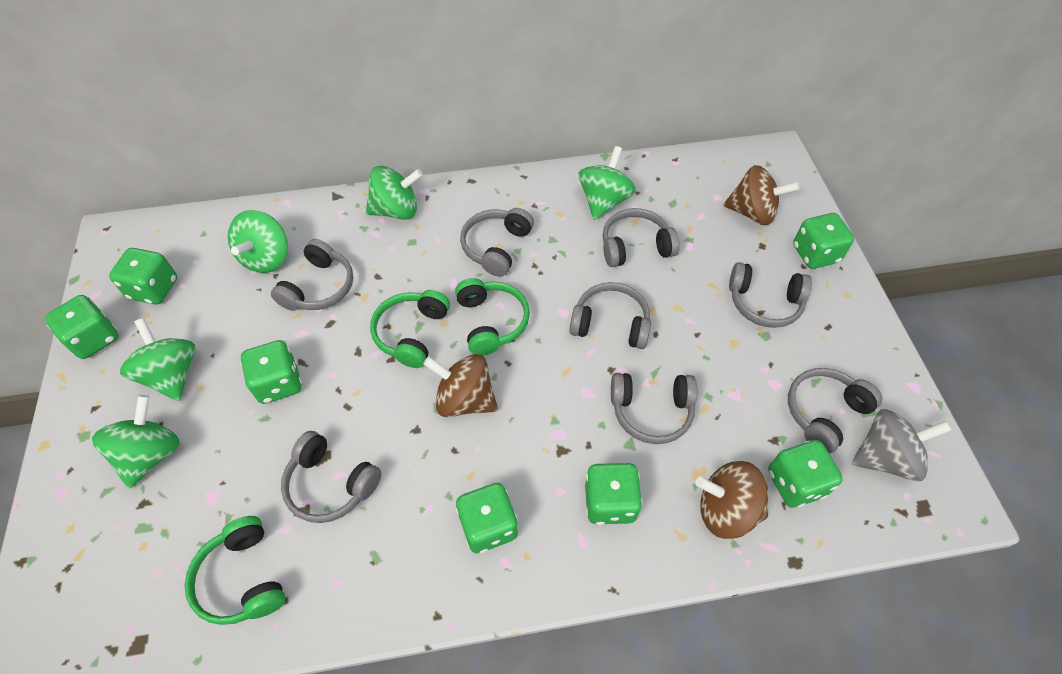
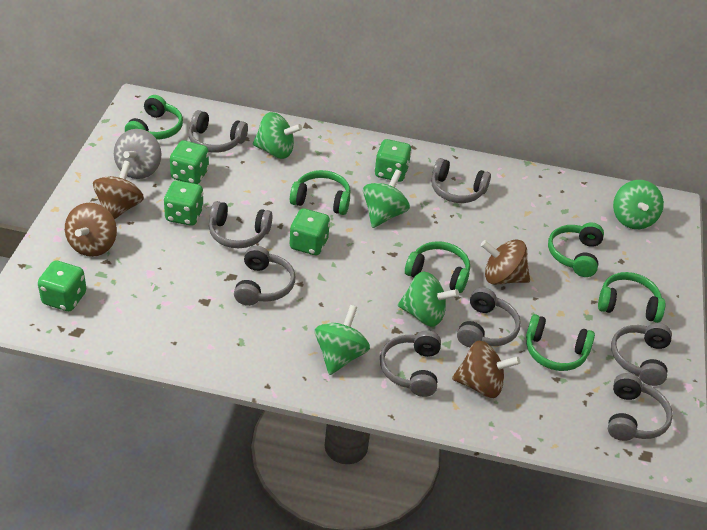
brown spinning top: 3 -> 4
green dice: 7 -> 5
green headphones: 3 -> 6

